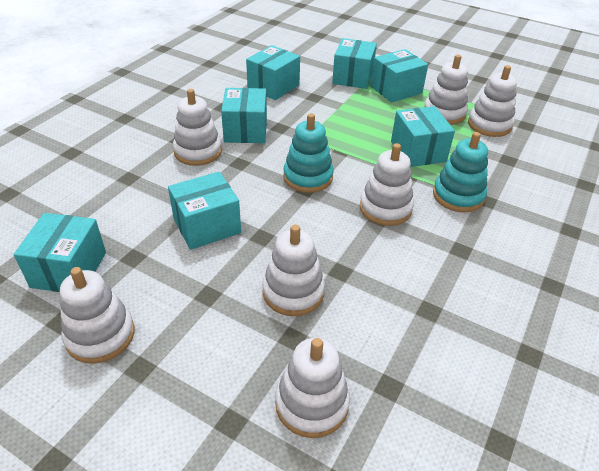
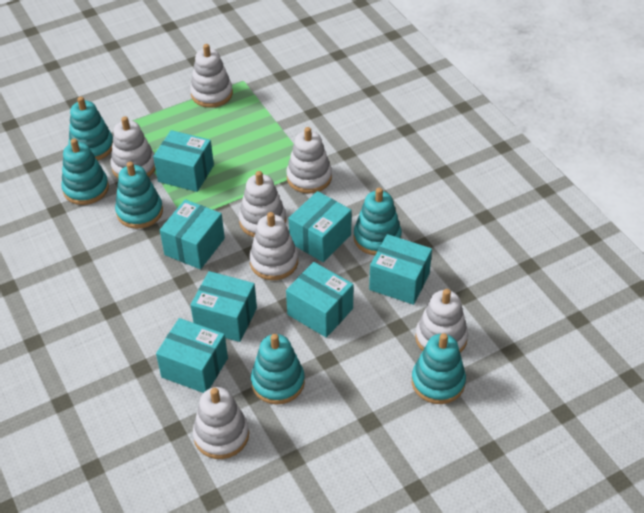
turquoise stacking toy: 2 -> 6

